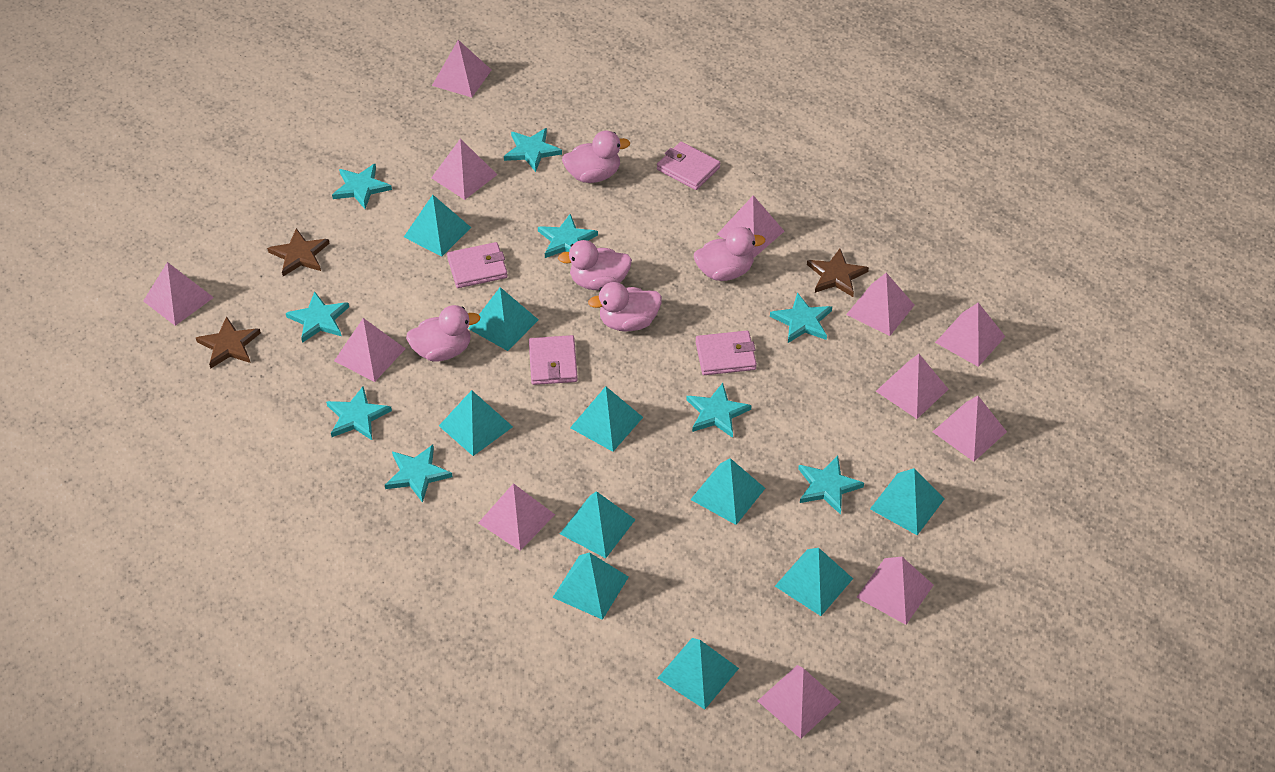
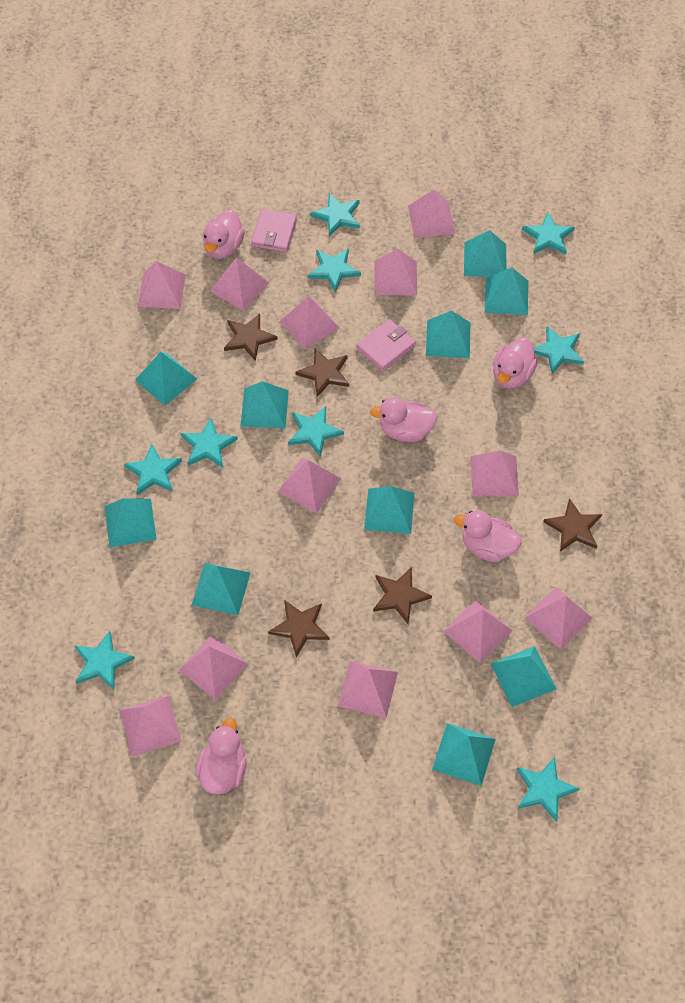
brown star: 3 -> 5
pink wallet: 4 -> 2

